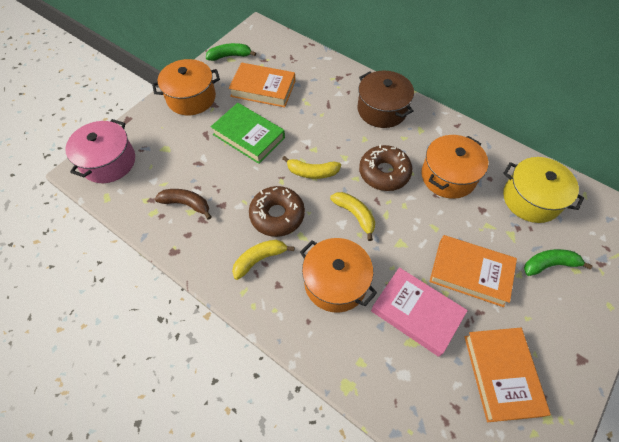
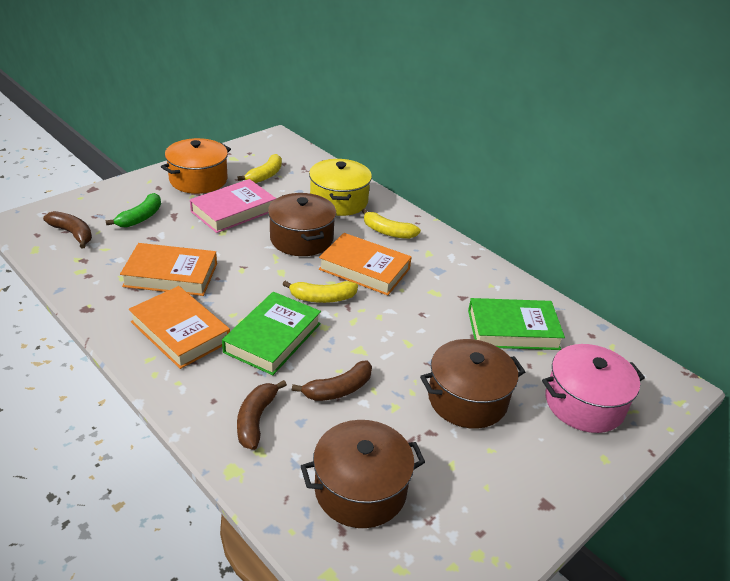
brown banana: 1 -> 3
brown donut: 2 -> 0
brown pot: 1 -> 3
green banana: 2 -> 1
green book: 1 -> 2
orange pot: 3 -> 1

